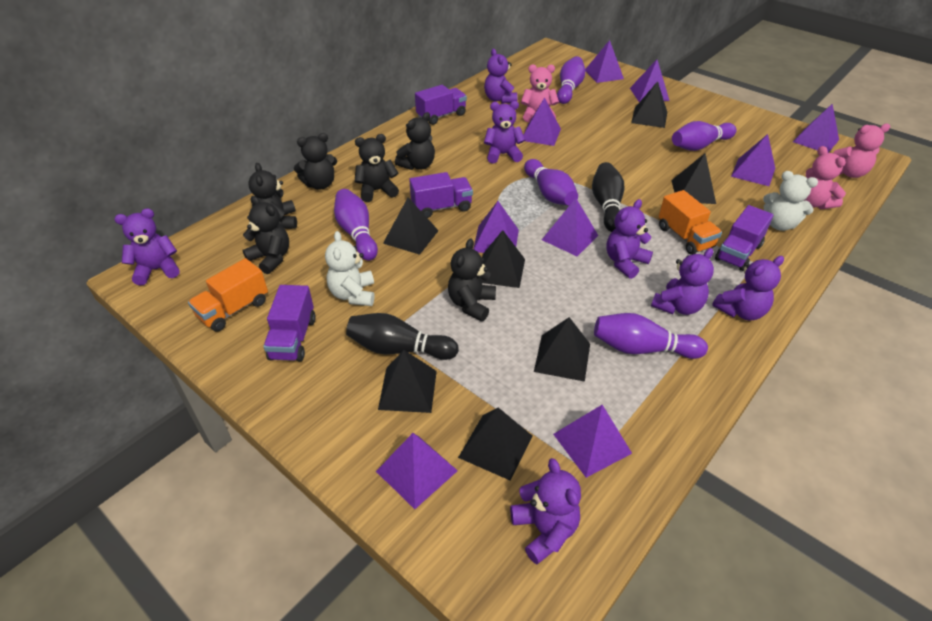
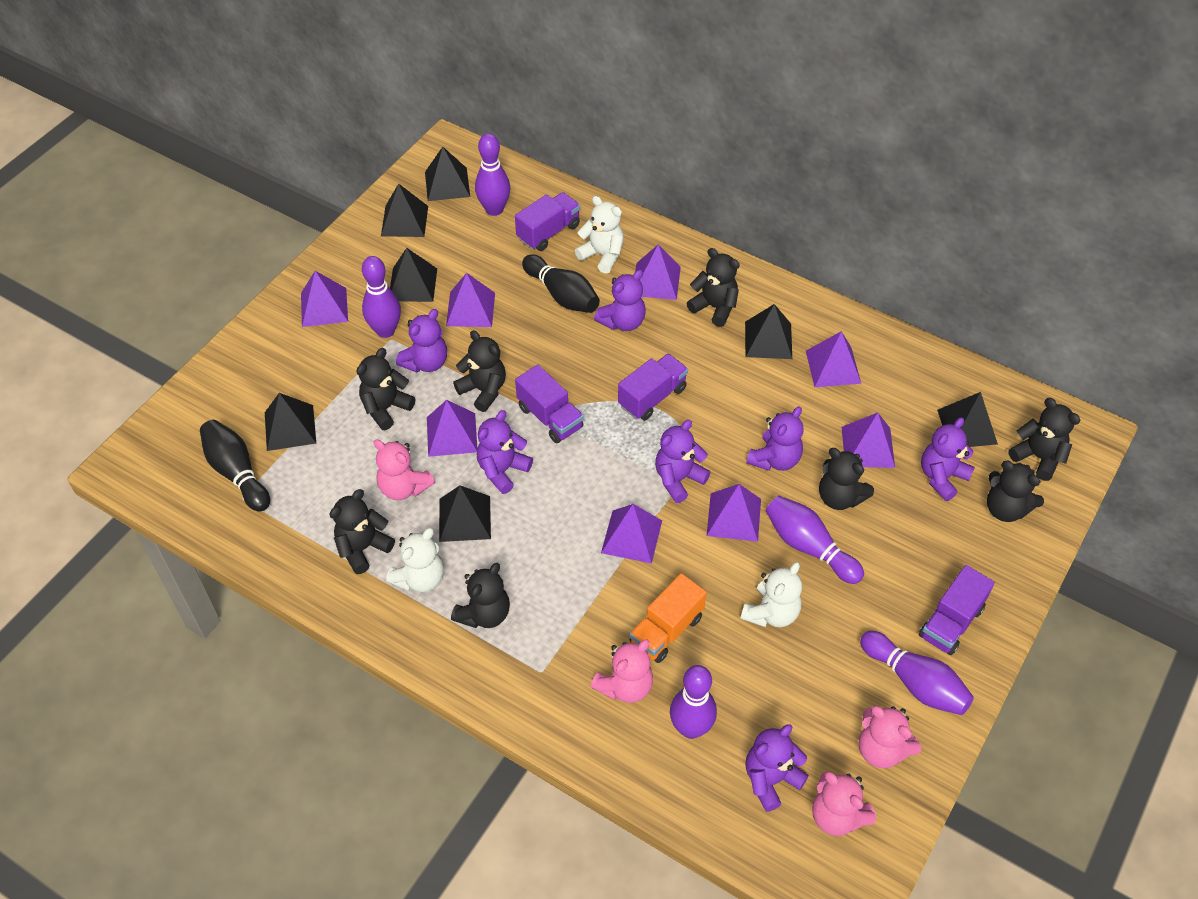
black teddy bear: 6 -> 8
orange truck: 2 -> 1
pink teddy bear: 3 -> 4
purple pyramid: 9 -> 8
white teddy bear: 2 -> 3

